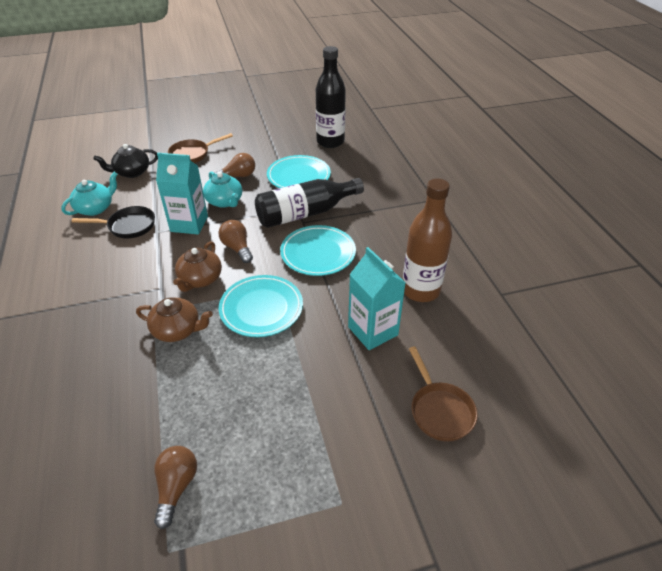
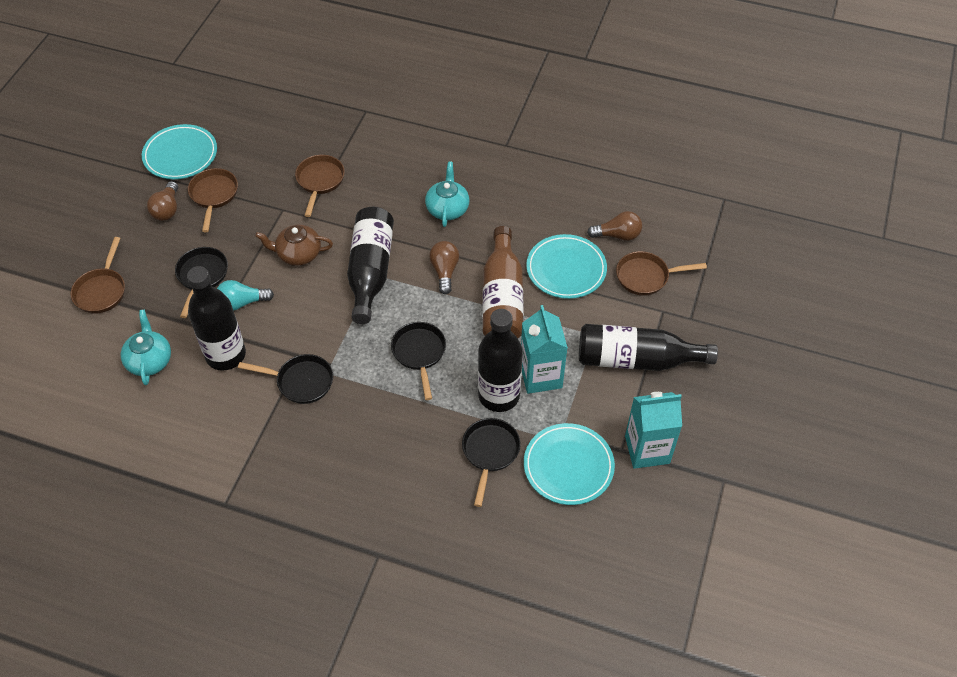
black bottle: 2 -> 4
black pan: 1 -> 4
black teapot: 1 -> 0
brown pan: 2 -> 4
brown teapot: 2 -> 1
turquoise light bulb: 0 -> 1

